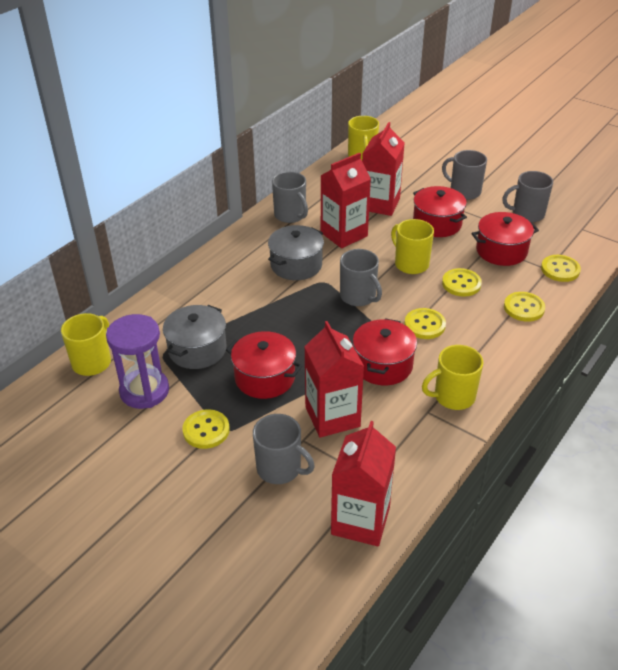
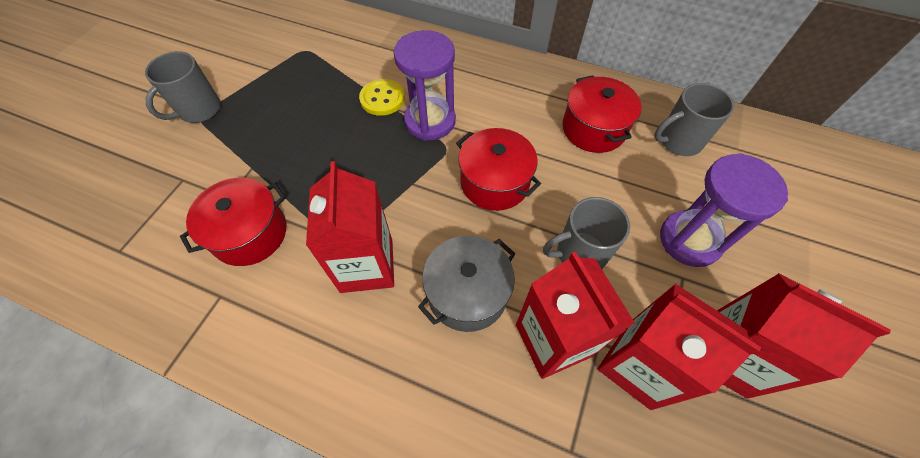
grey mug: 5 -> 3
grey pot: 2 -> 1
purple hourglass: 1 -> 2
red pot: 4 -> 3
yellow button: 5 -> 1
yellow mug: 4 -> 0

